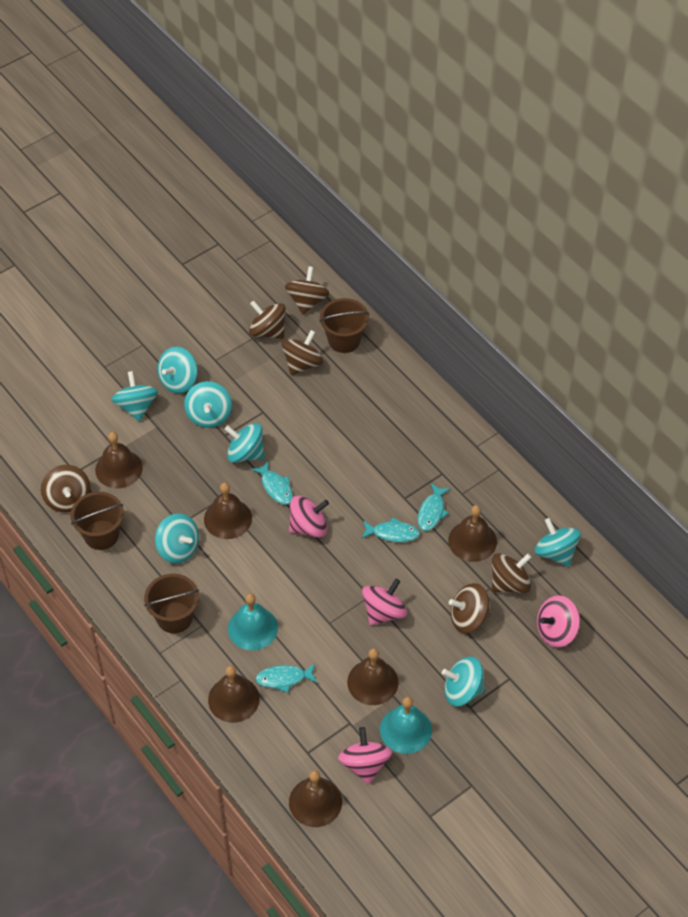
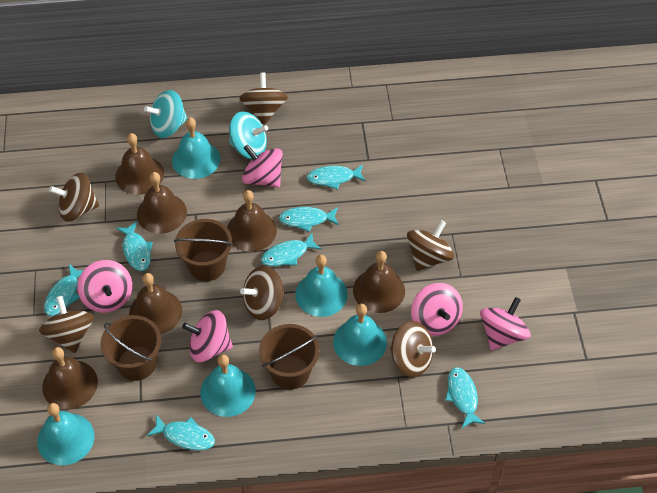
pink spinning top: 4 -> 5
turquoise bell: 2 -> 5
turquoise fish: 4 -> 7
turquoise spinning top: 7 -> 2

